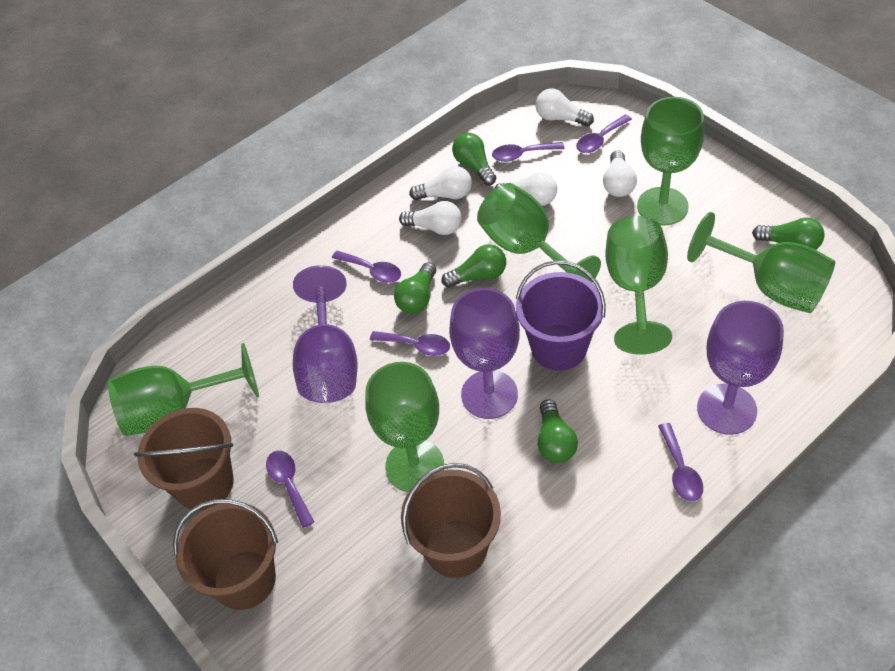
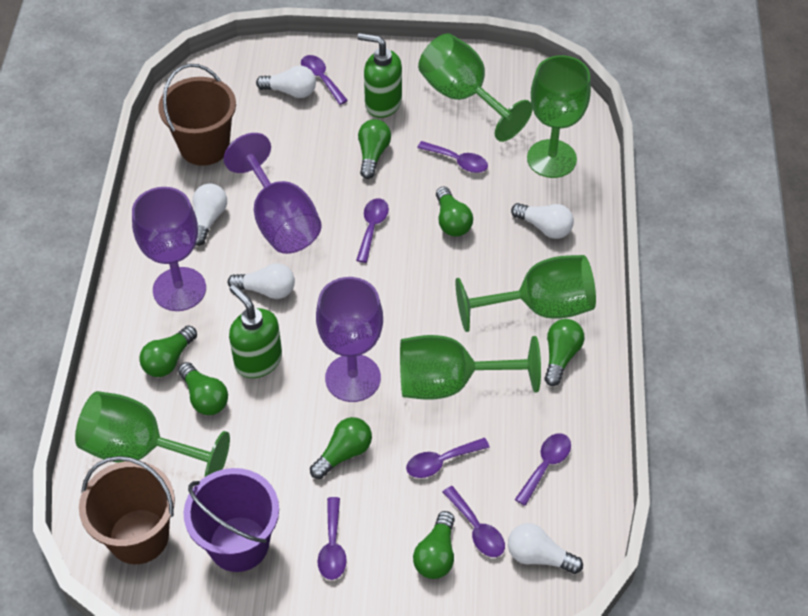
brown bucket: 3 -> 2
green goblet: 6 -> 5
green light bulb: 5 -> 7
green soap dispenser: 0 -> 2
purple spoon: 6 -> 7

